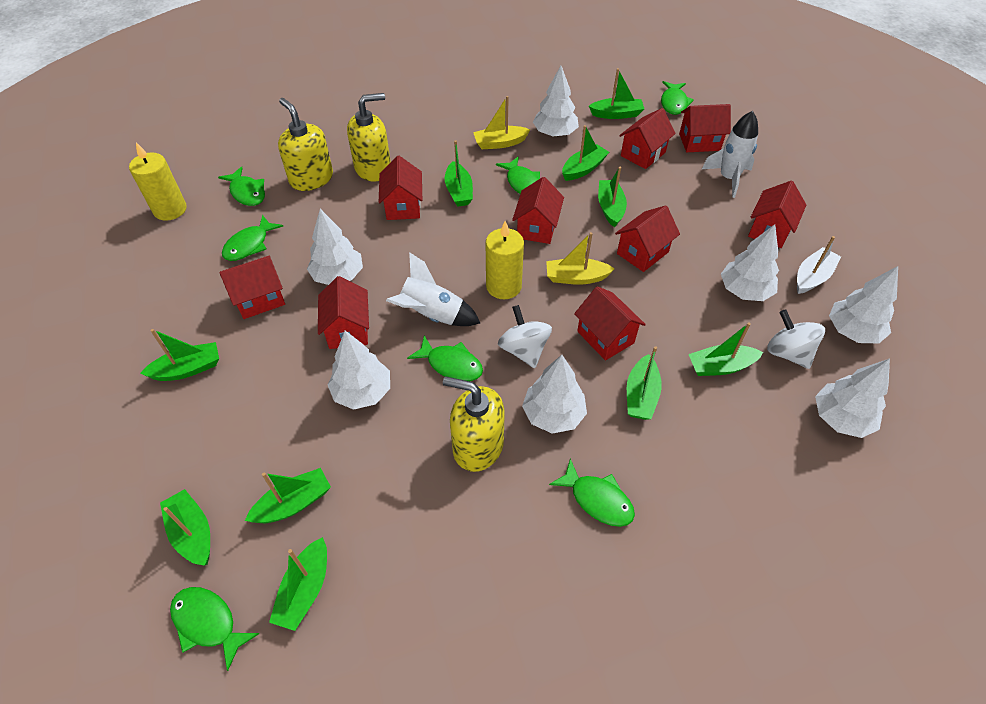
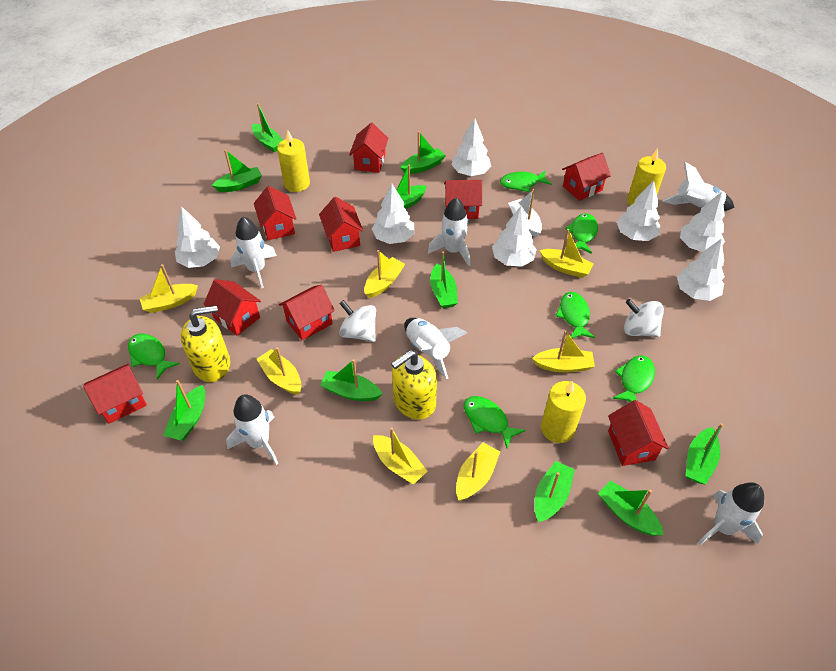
green fish: 7 -> 6
white rocket: 2 -> 6
yellow boat: 2 -> 7
yellow candle: 2 -> 3
yellow soap dispenser: 3 -> 2

